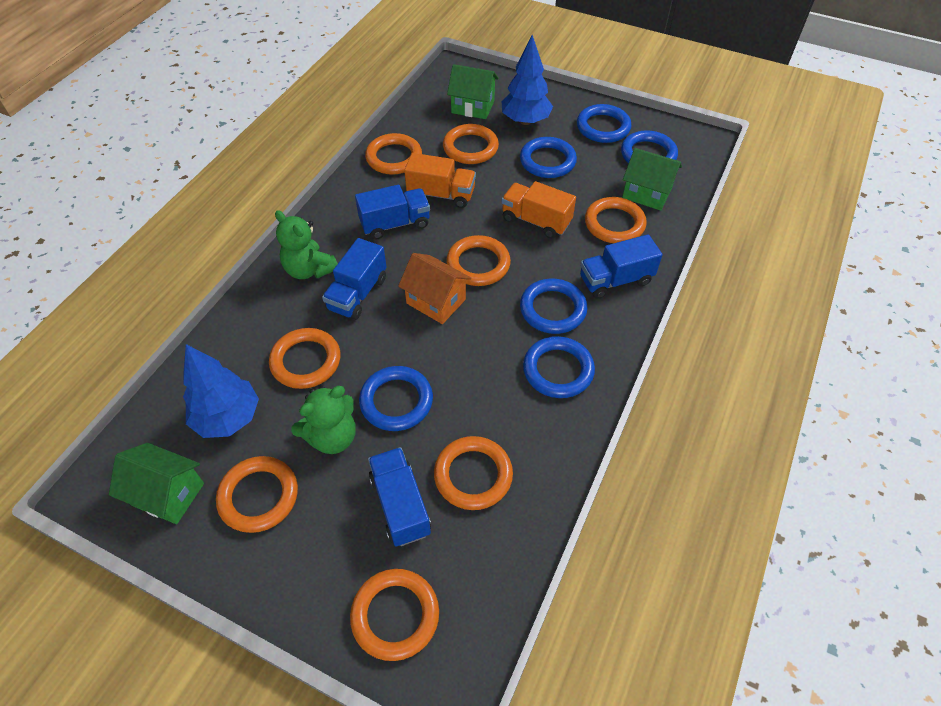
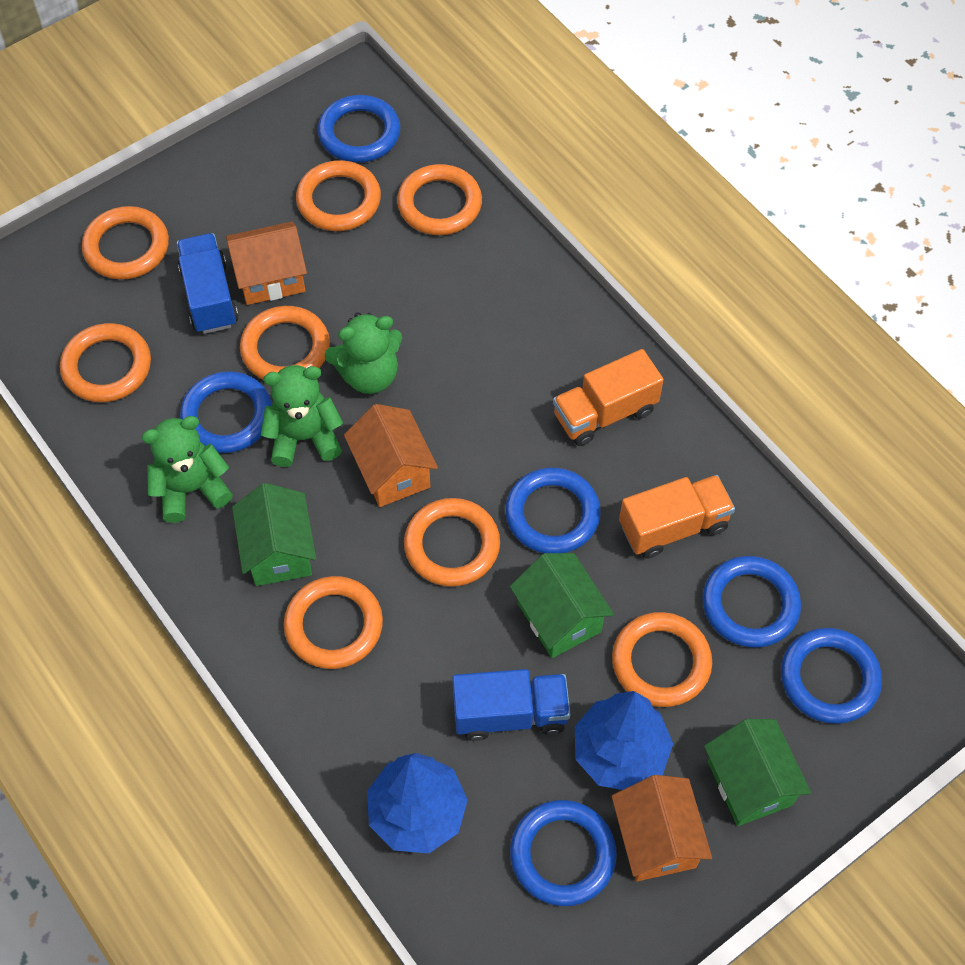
blue truck: 4 -> 2
green teddy bear: 2 -> 3
orange house: 1 -> 3

